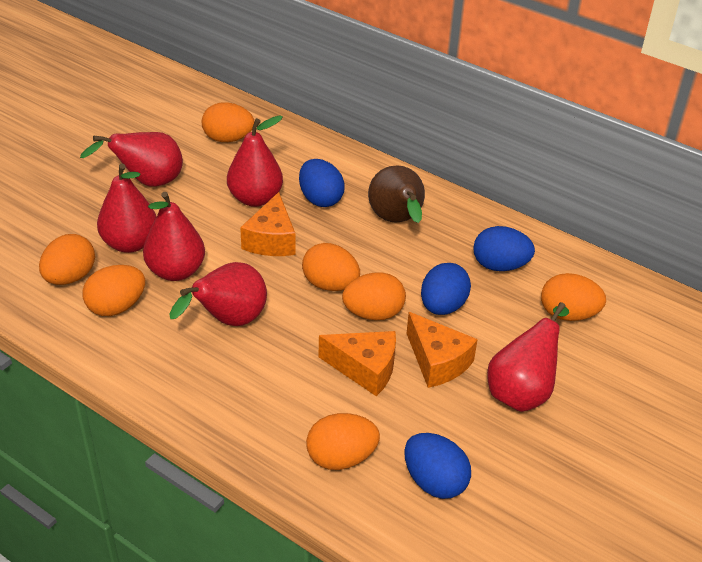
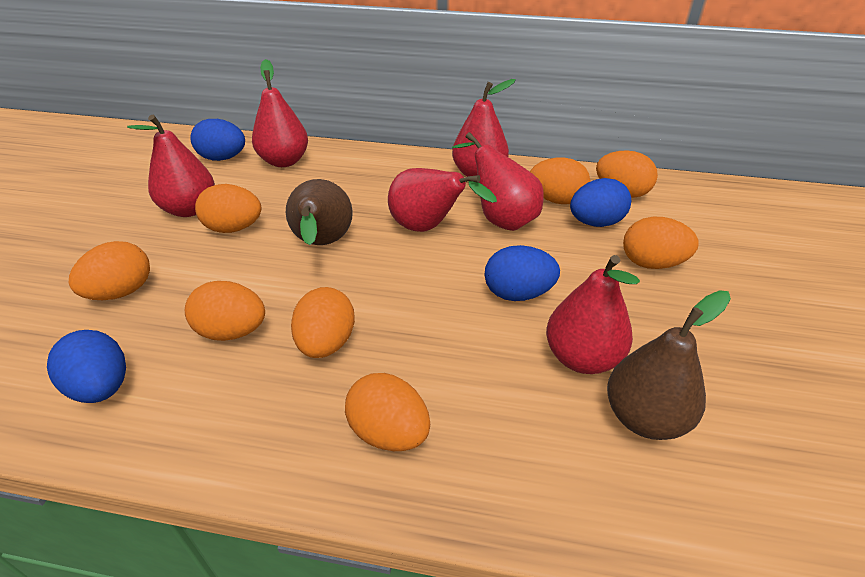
brown pear: 1 -> 2
orange cheese: 3 -> 0
orange egg: 7 -> 8

